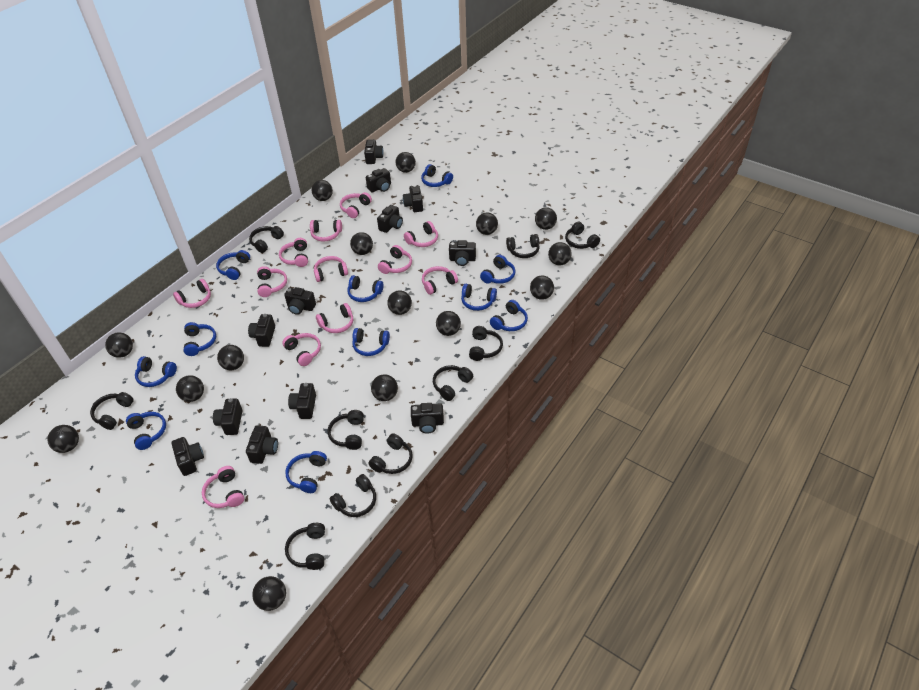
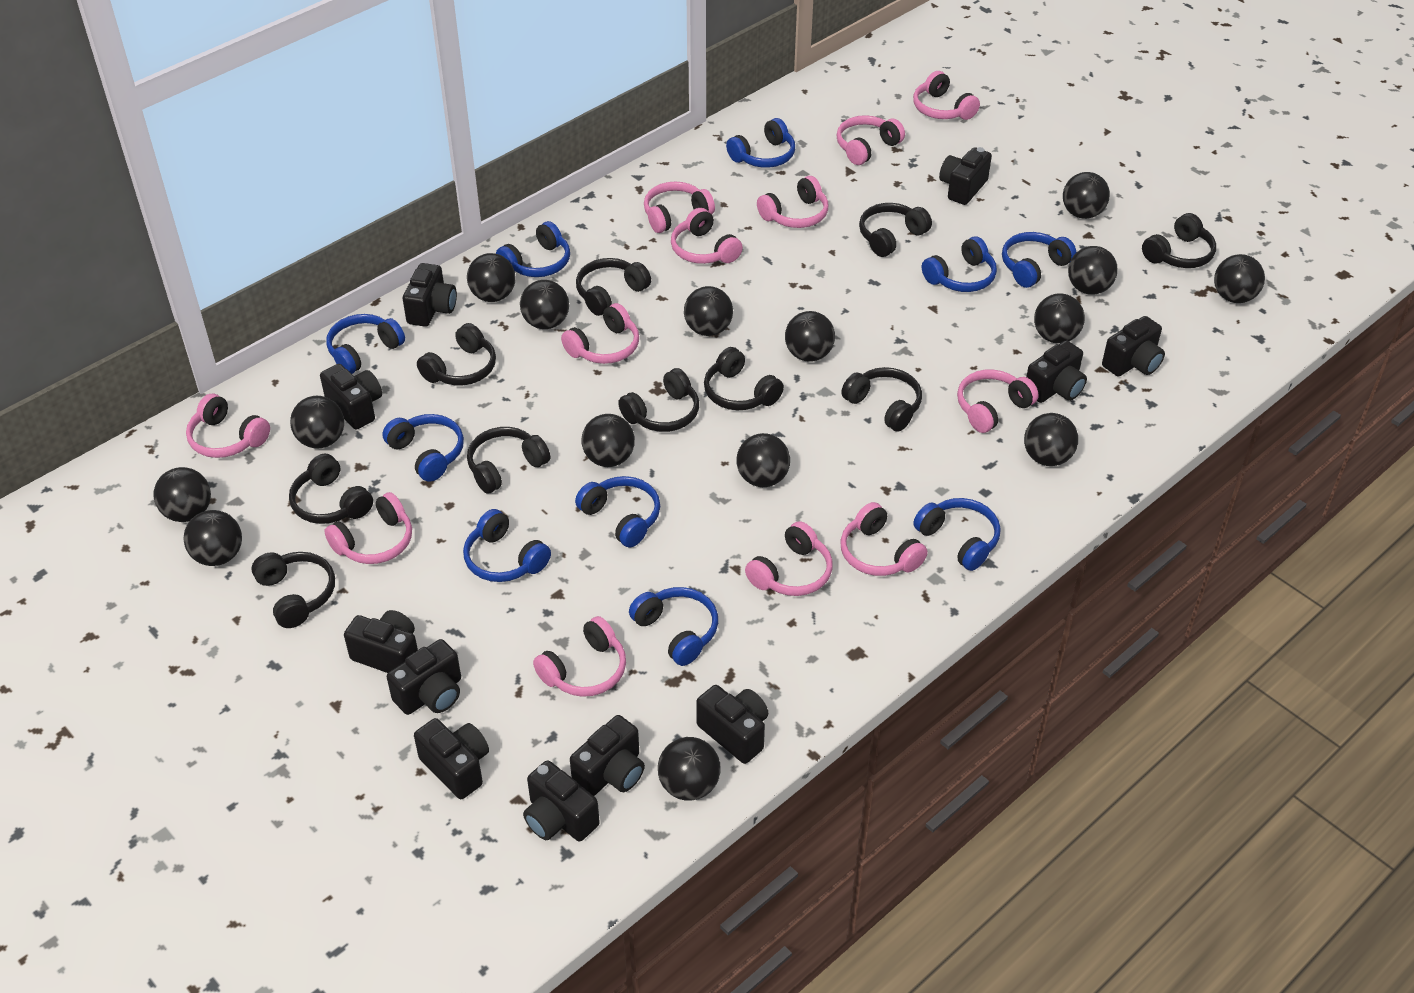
black camera: 12 -> 11
blue headphones: 11 -> 10

